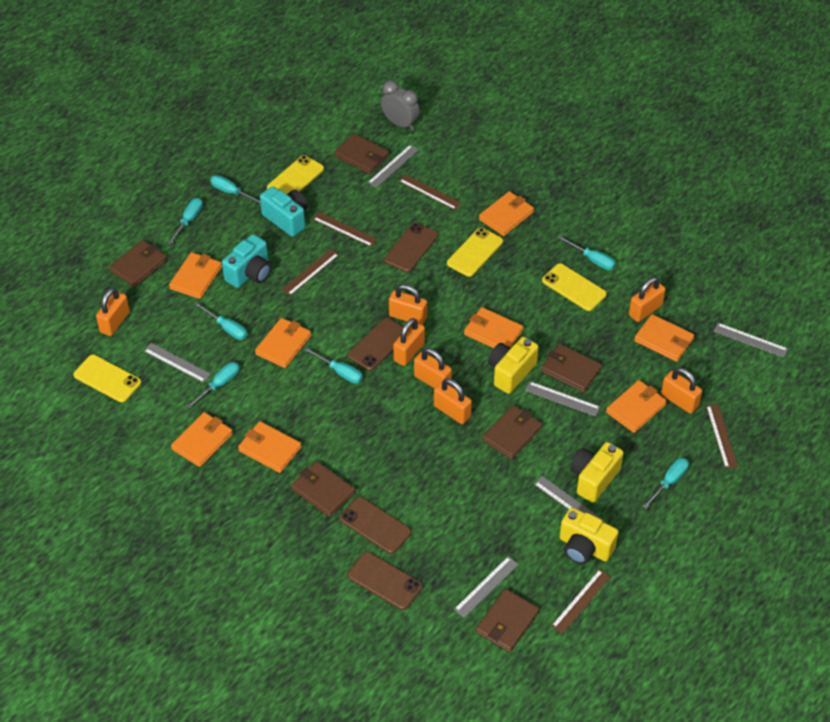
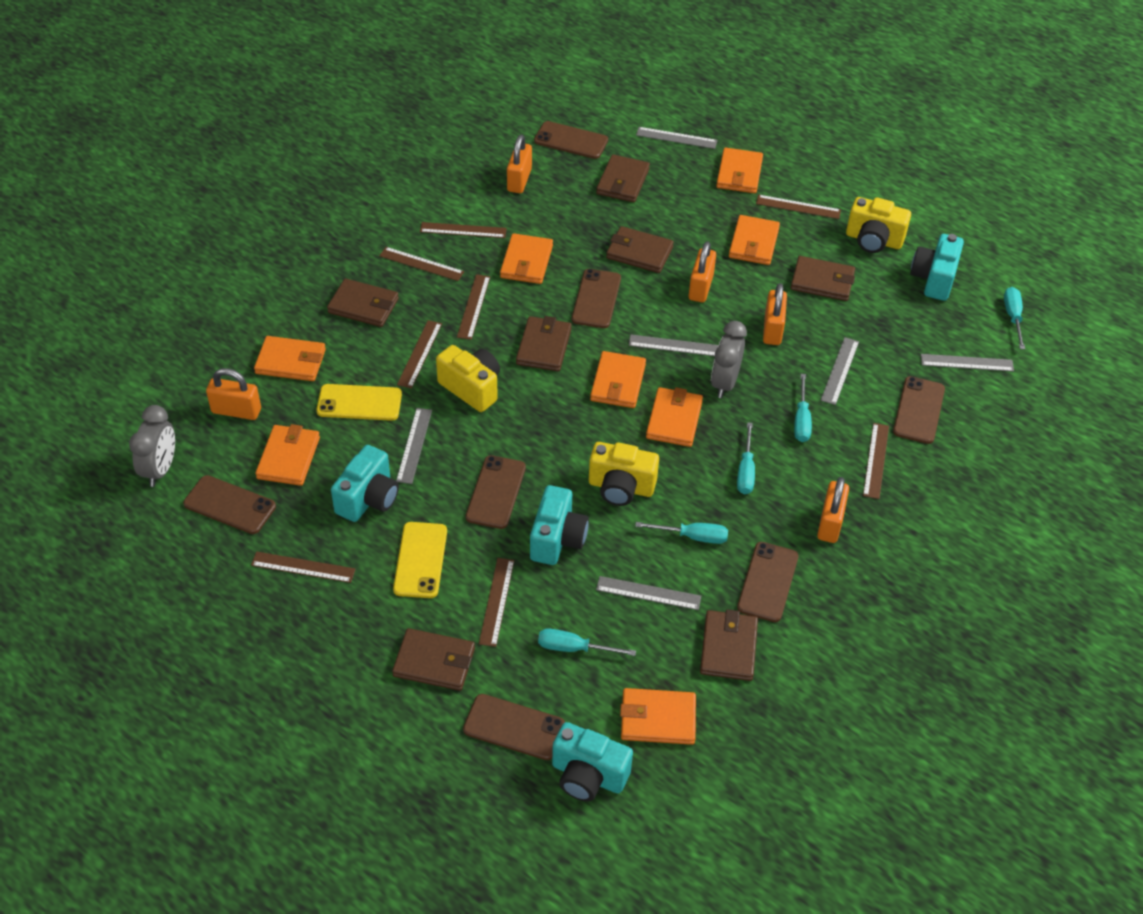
brown phone: 4 -> 7
brown ruler: 5 -> 8
brown wallet: 6 -> 7
grey clock: 1 -> 2
orange padlock: 7 -> 5
turquoise camera: 2 -> 4
turquoise screwdriver: 7 -> 5
yellow phone: 4 -> 2

